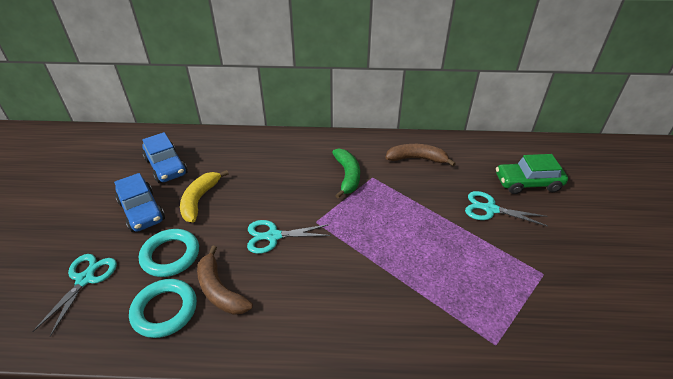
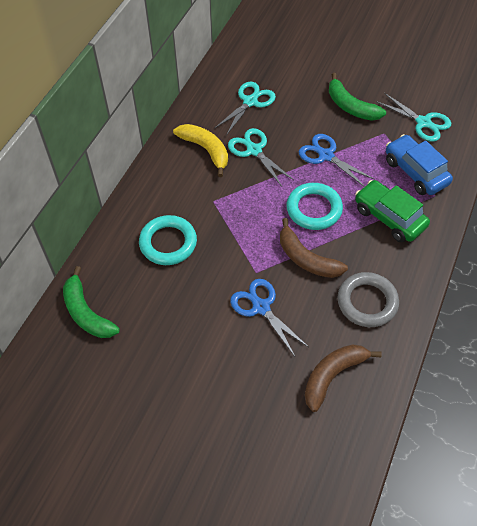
blue car: 2 -> 1
blue scissors: 0 -> 2
green banana: 1 -> 2
grey ring: 0 -> 1

